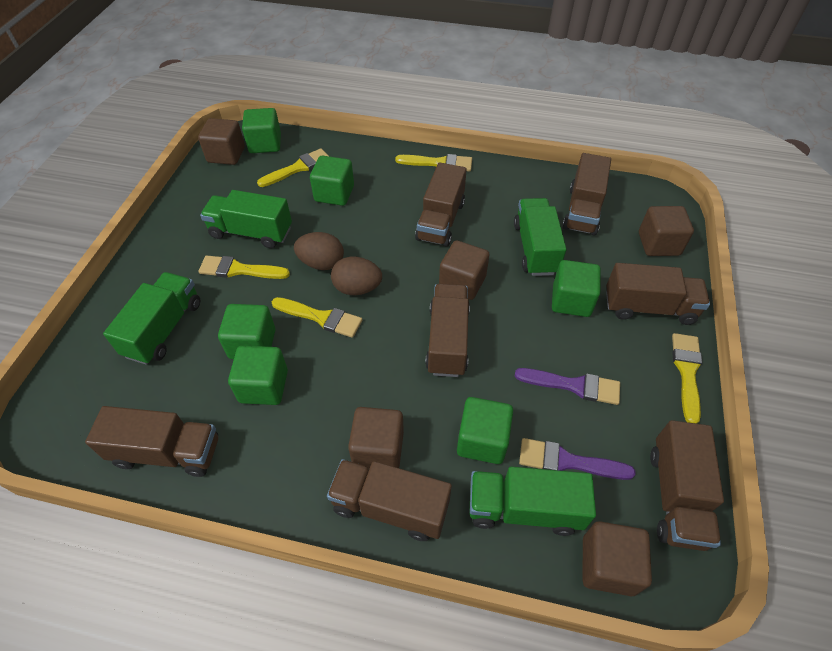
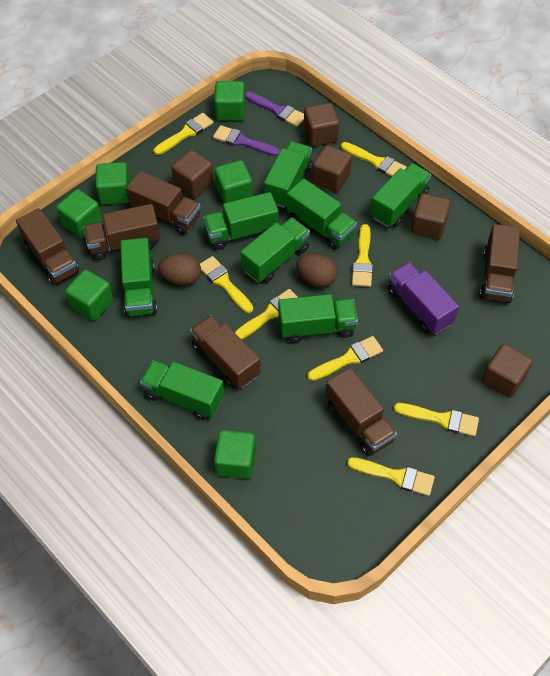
brown truck: 7 -> 6
green truck: 4 -> 8
purple truck: 0 -> 1
yellow brush: 5 -> 8

